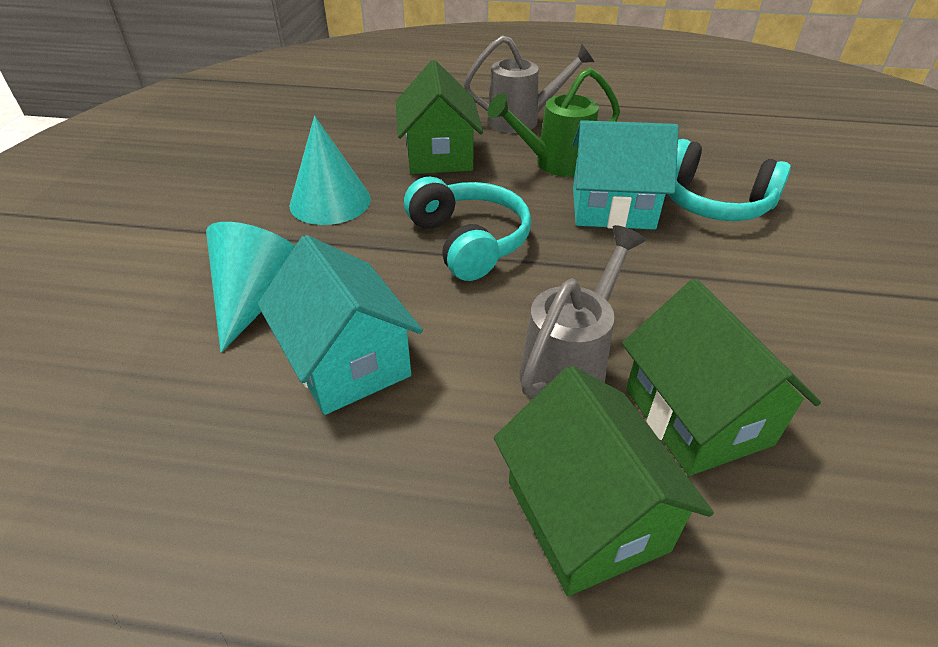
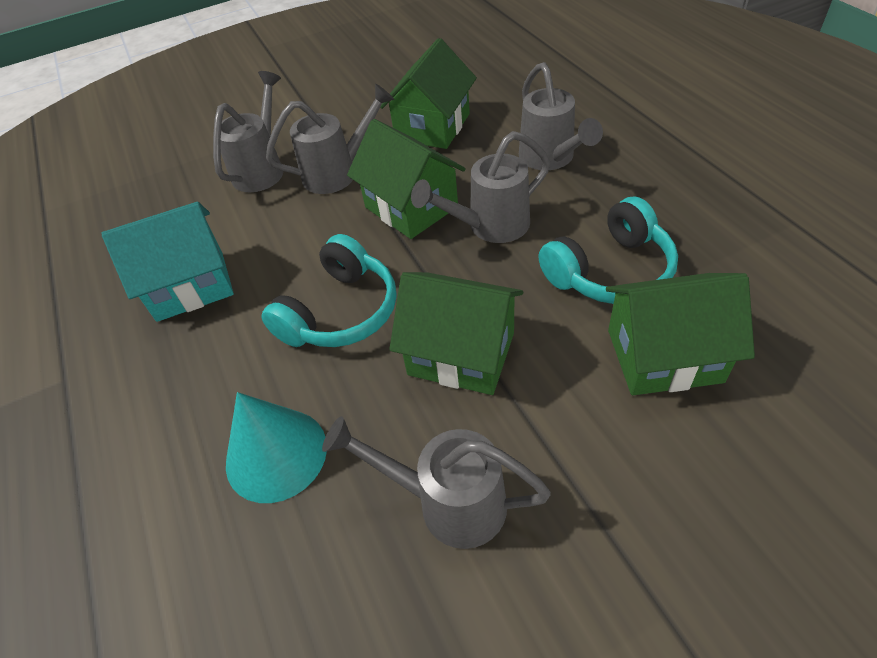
green house: 3 -> 4
green watering can: 1 -> 0
grey watering can: 2 -> 5
turquoise cone: 2 -> 1
turquoise house: 2 -> 1

